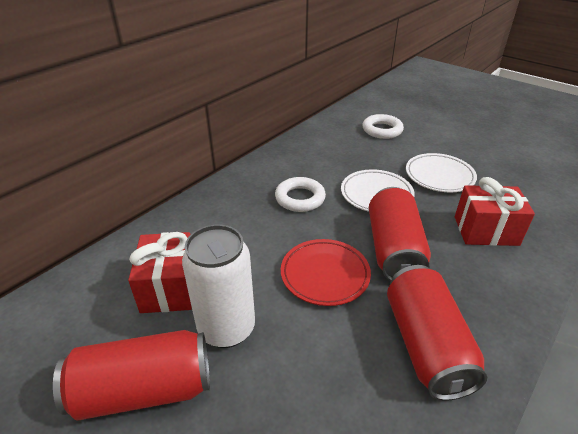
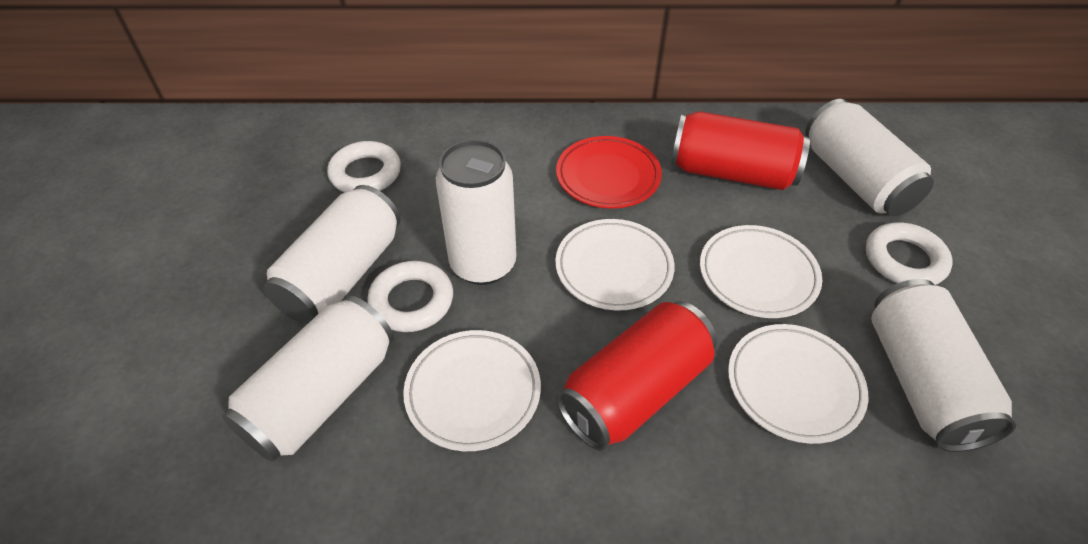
red can: 3 -> 2
red gift: 2 -> 0
white can: 1 -> 5
white plate: 2 -> 4
white ring: 2 -> 3

